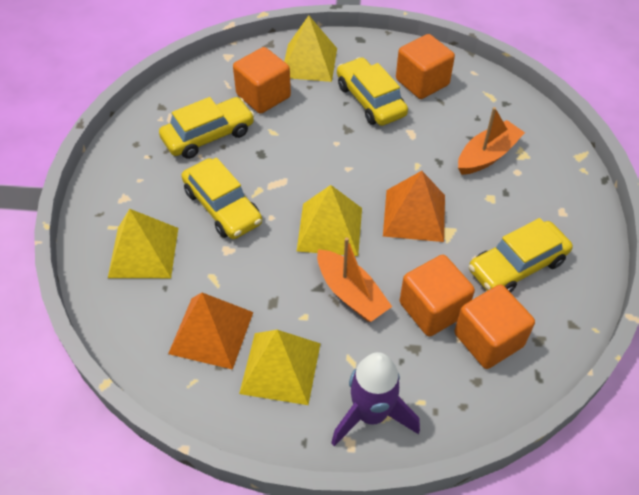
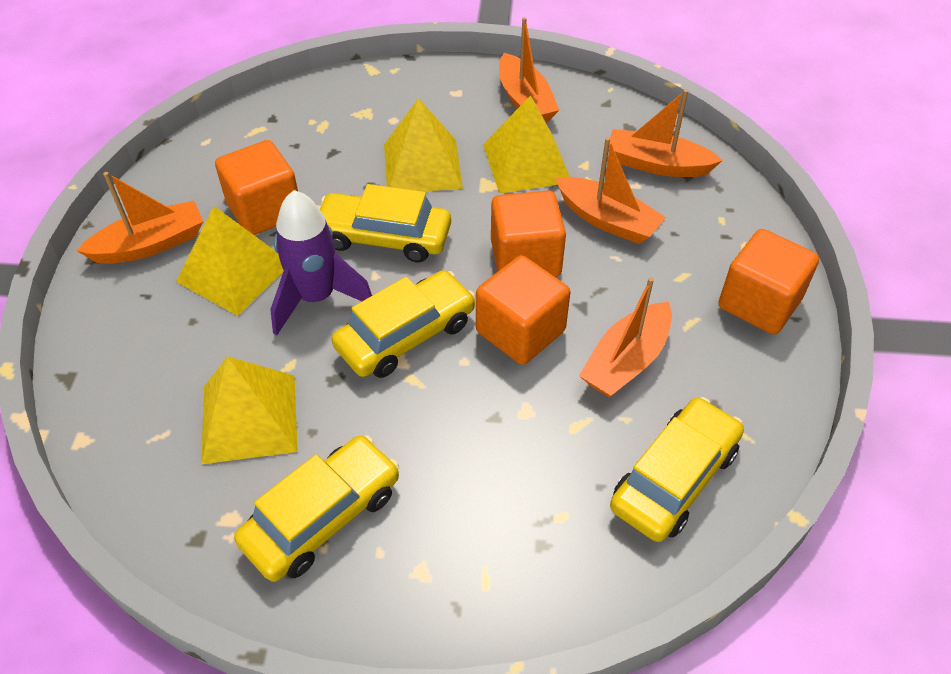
orange boat: 2 -> 5
orange pyramid: 2 -> 0

